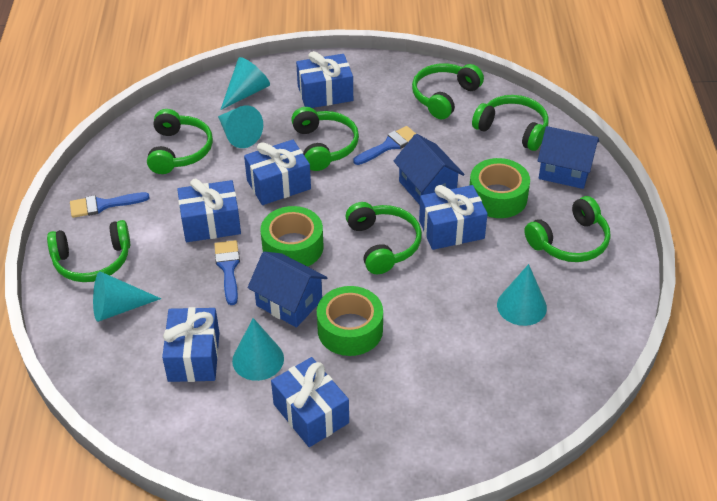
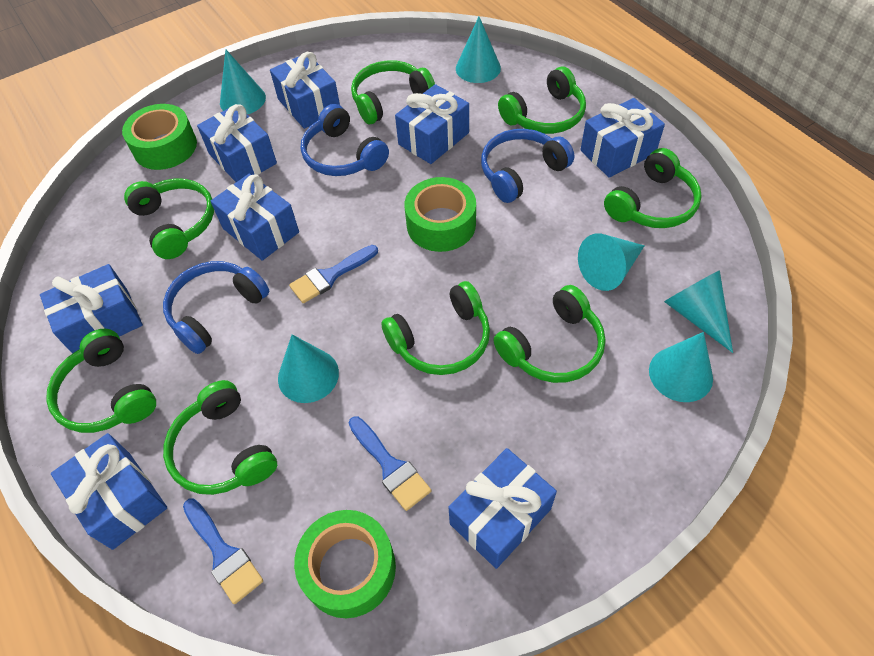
blue gift: 6 -> 8
blue headphones: 0 -> 3
blue house: 3 -> 0
green headphones: 7 -> 8
turquoise cone: 5 -> 6

